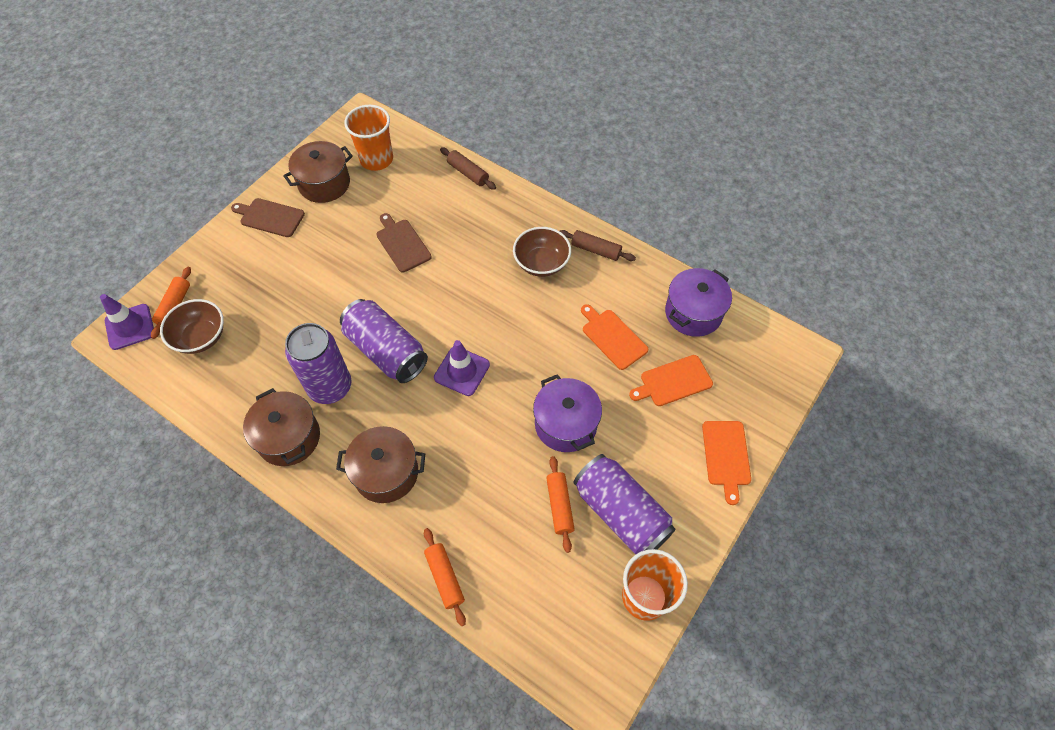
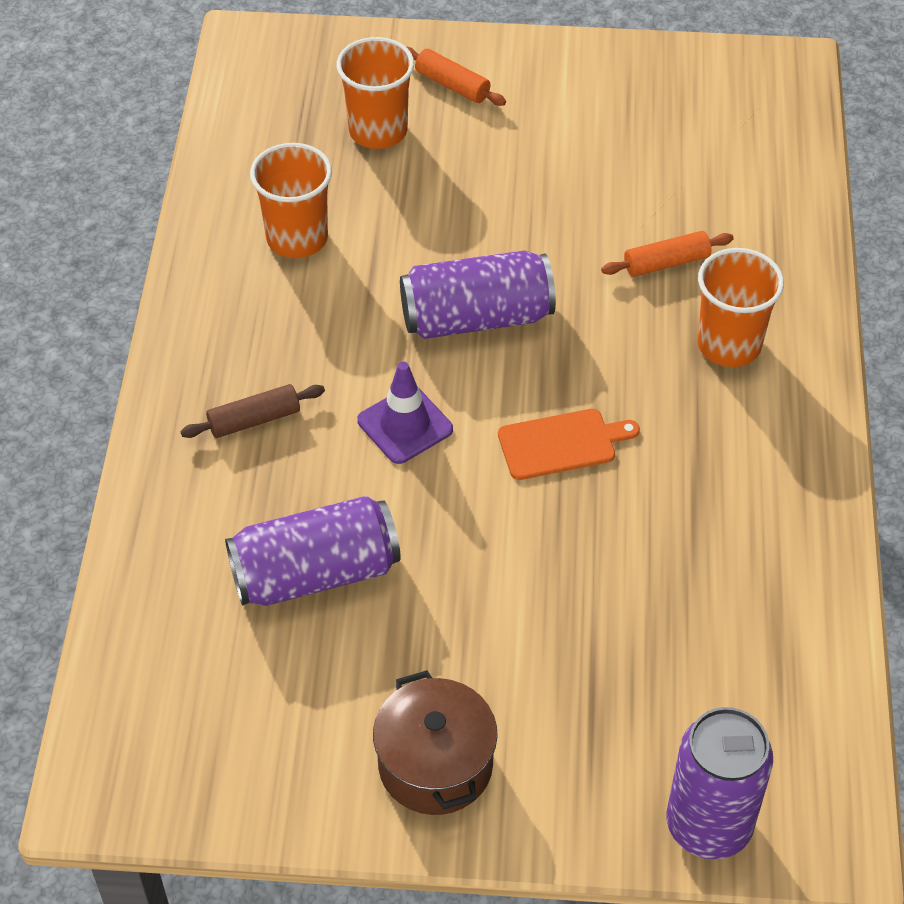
brown bowl: 2 -> 0
brown cutting board: 2 -> 0
brown pot: 3 -> 1
brown rolling pin: 2 -> 1
orange cup: 2 -> 3
orange cutting board: 3 -> 1
orange rolling pin: 3 -> 2
purple pot: 2 -> 0
purple traffic cone: 2 -> 1

